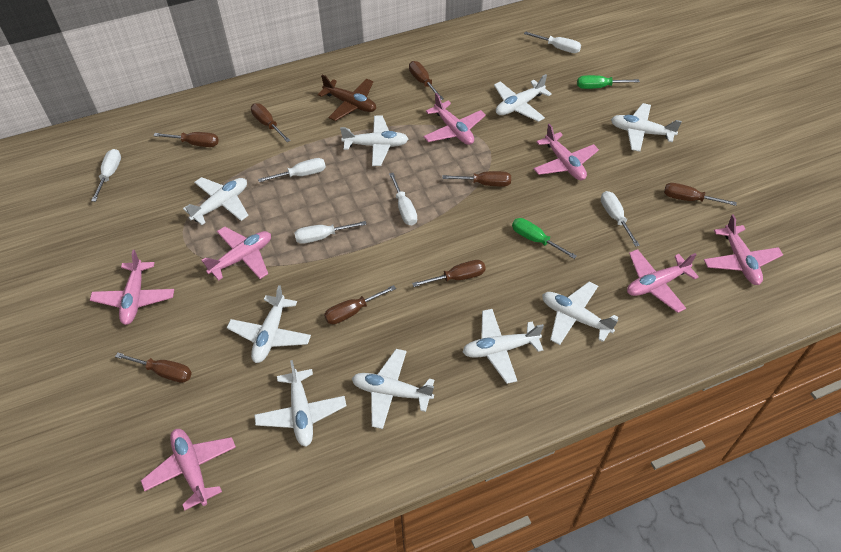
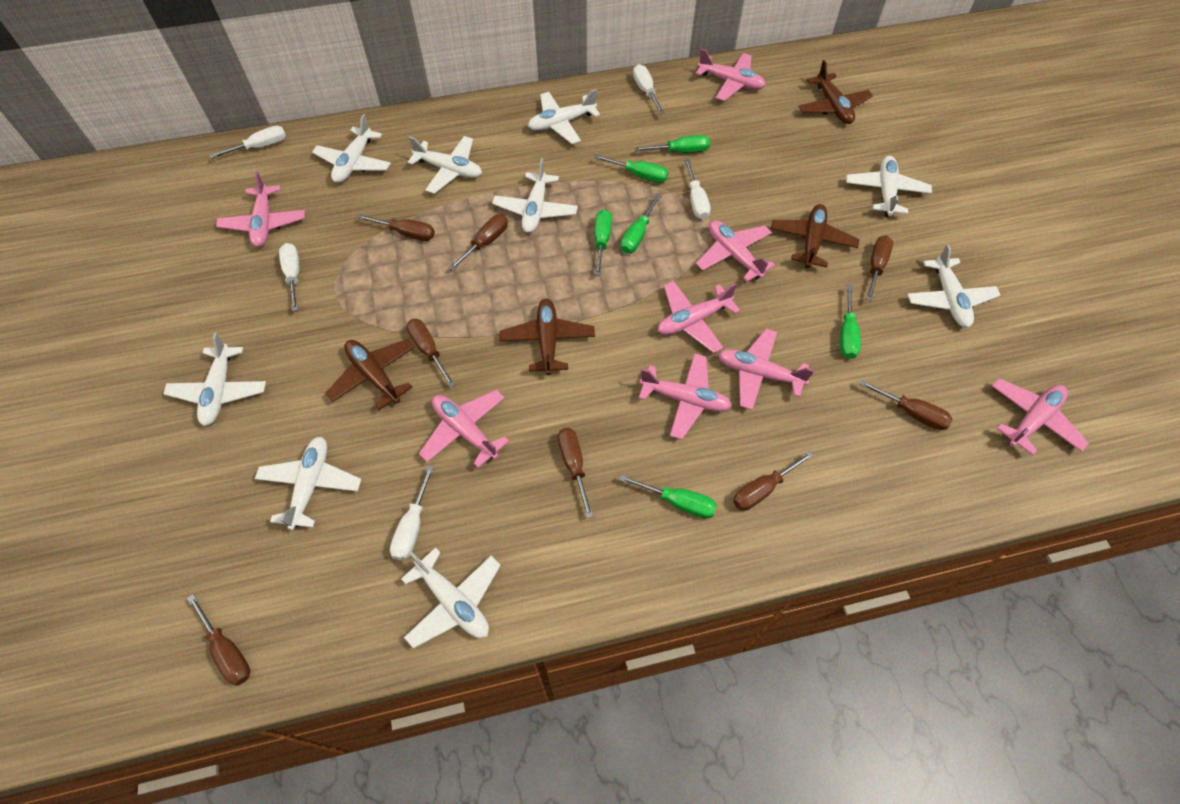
brown plane: 1 -> 4
green screwdriver: 2 -> 6
pink plane: 7 -> 8
white screwdriver: 6 -> 5

